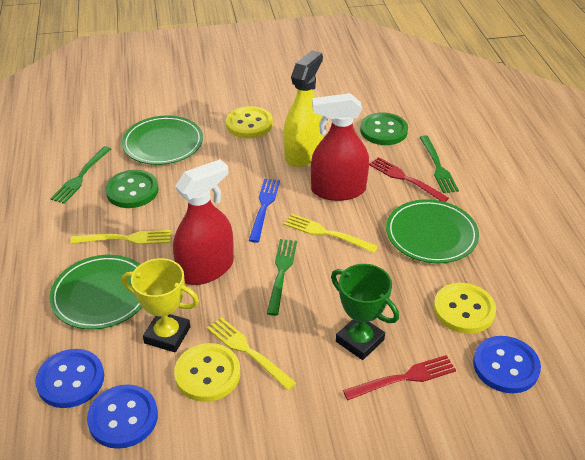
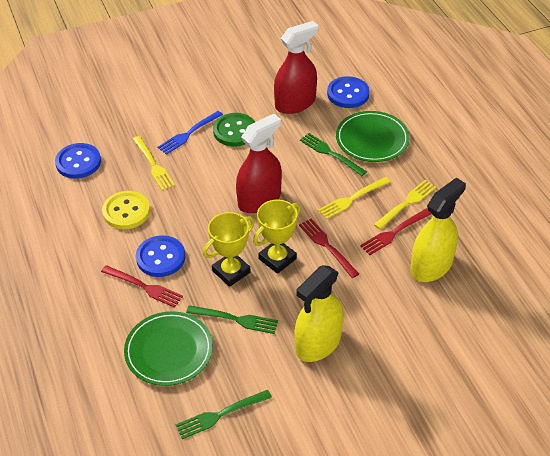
green button: 2 -> 1
green plate: 3 -> 2
green trophy: 1 -> 0
red fork: 2 -> 3
yellow button: 3 -> 1
yellow spray bottle: 1 -> 2
yellow trophy: 1 -> 2

